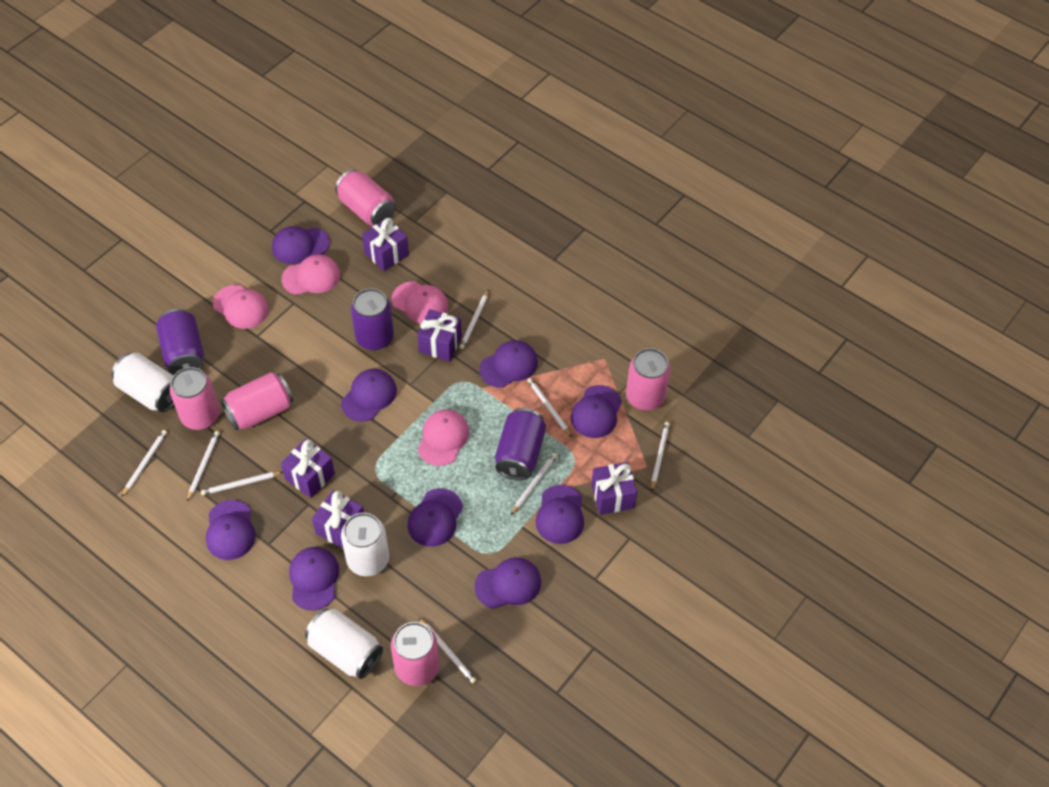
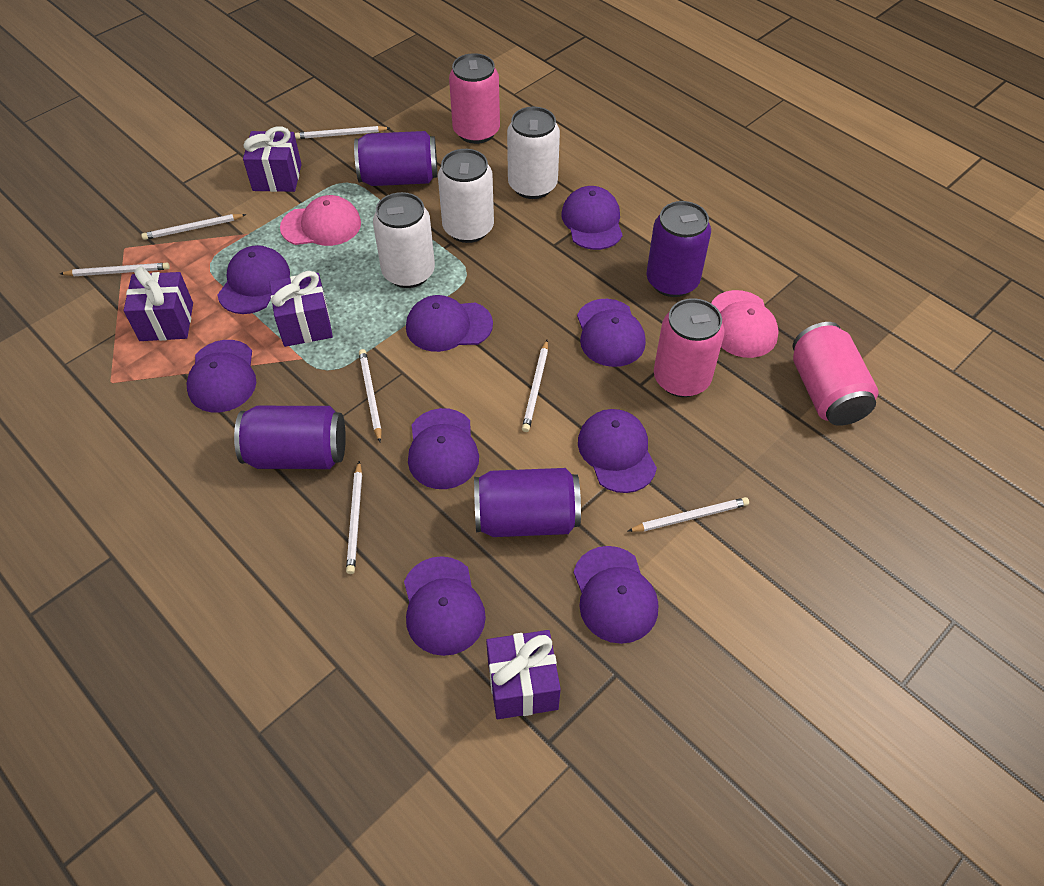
pink can: 5 -> 3
pink cap: 4 -> 2
purple can: 3 -> 4
purple gift: 5 -> 4
white pencil: 8 -> 7

